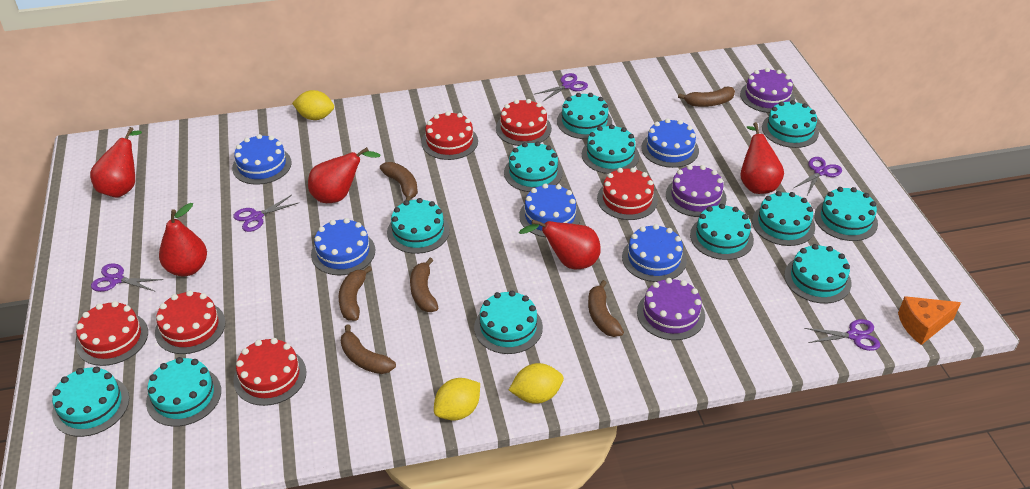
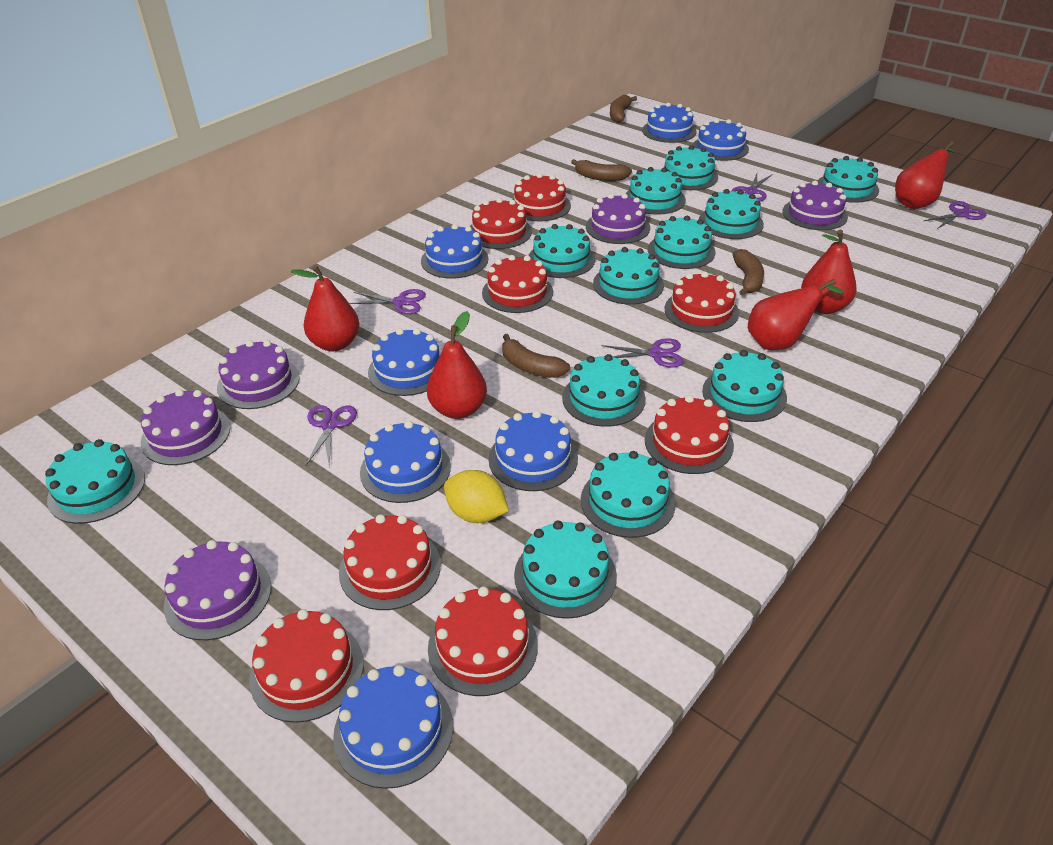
blue cake: 5 -> 7
brown banana: 6 -> 4
orange cheese: 1 -> 0
purple cake: 3 -> 5
red cake: 6 -> 8
yellow lemon: 3 -> 1

